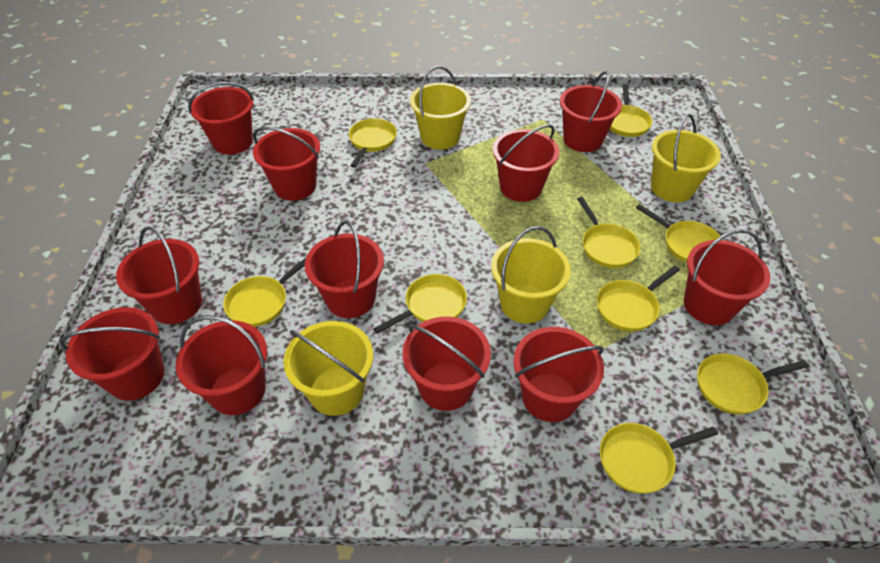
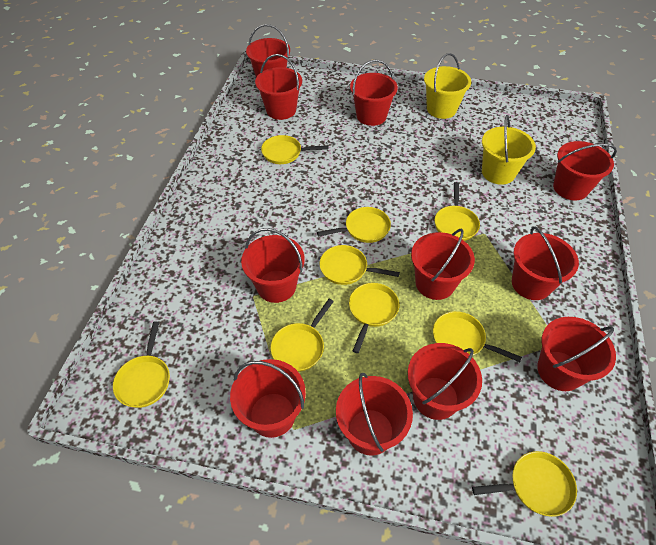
yellow bucket: 4 -> 2

